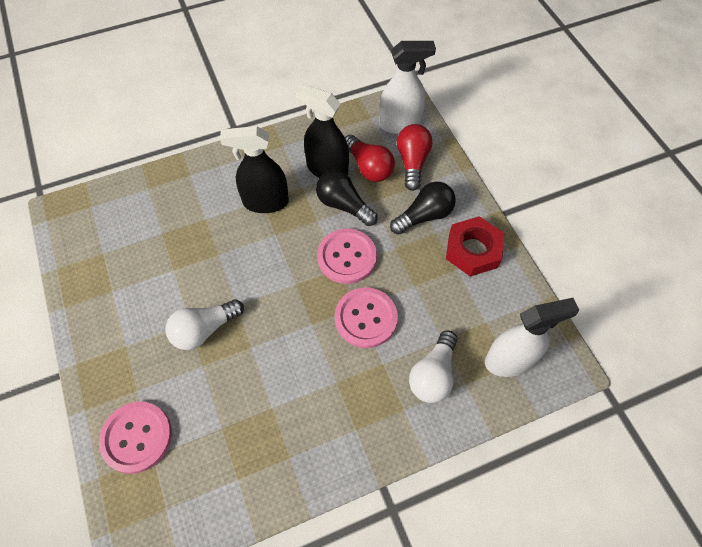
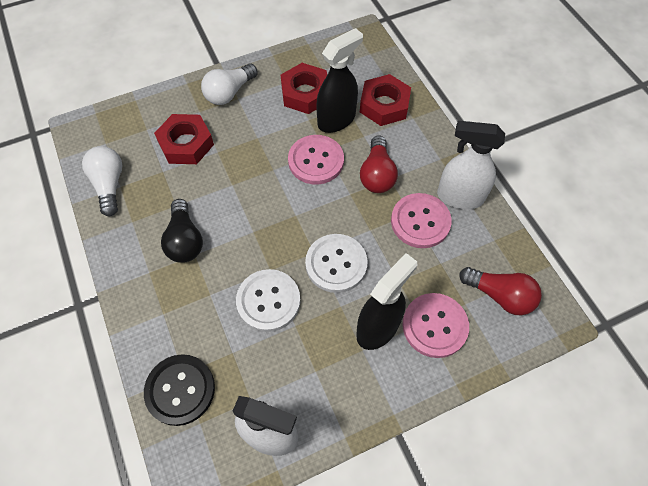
black button: 0 -> 1
black light bulb: 2 -> 1
red nut: 1 -> 3
white button: 0 -> 2

